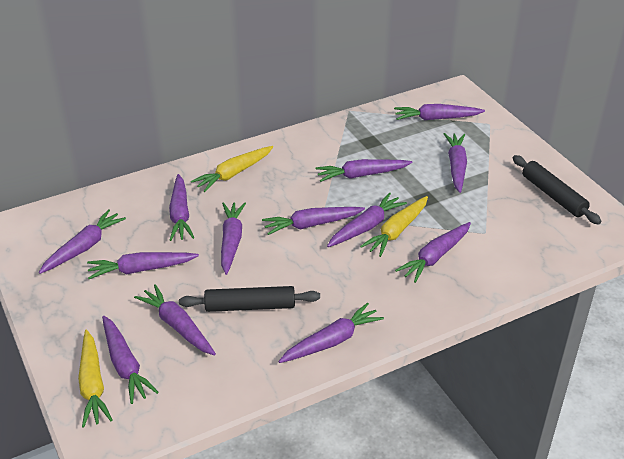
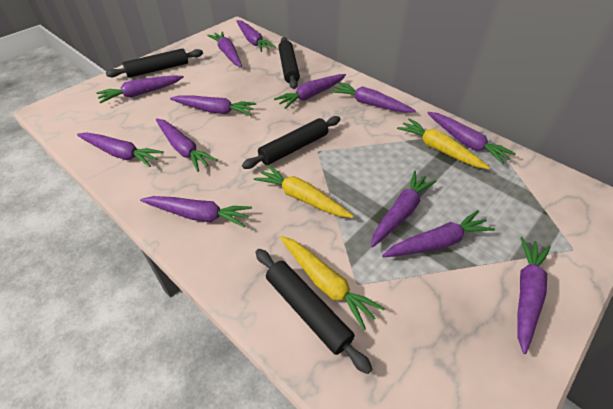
black rolling pin: 2 -> 4

